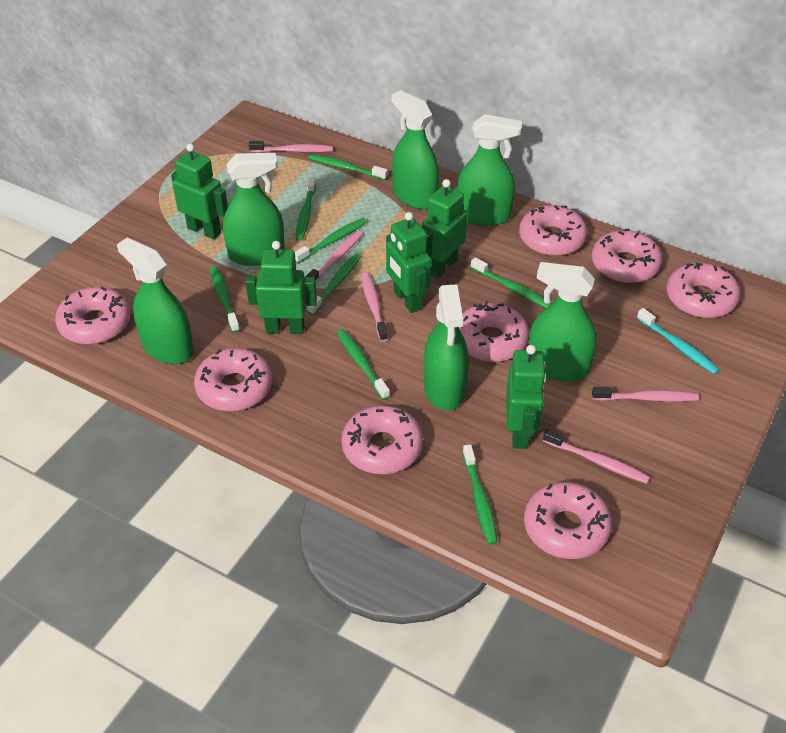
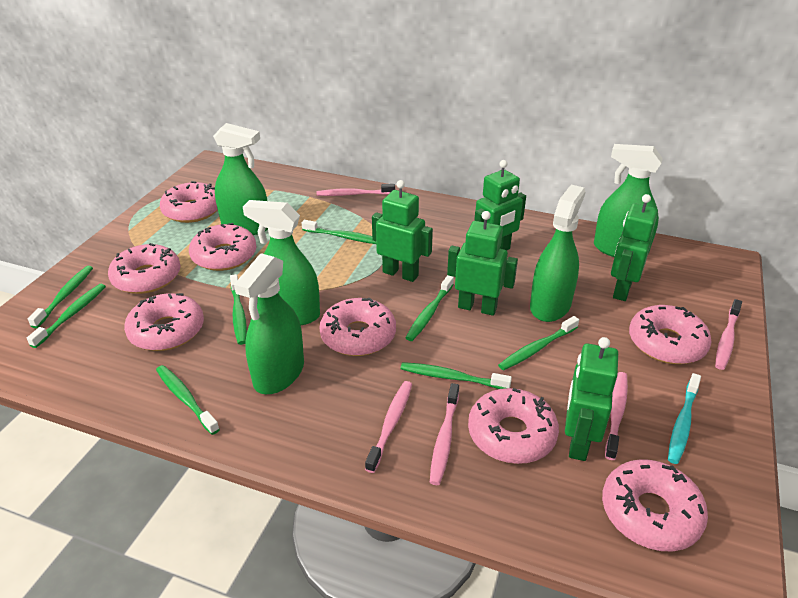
green spray bottle: 6 -> 5

